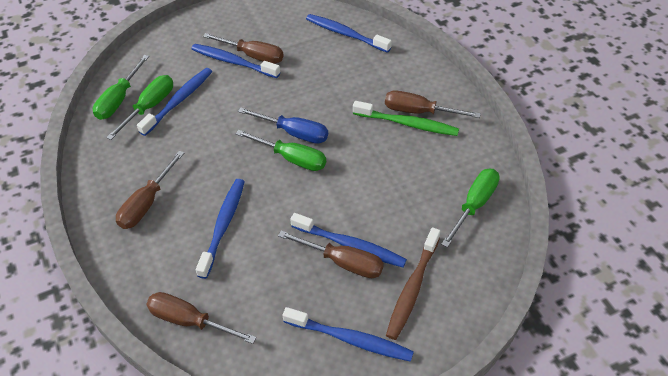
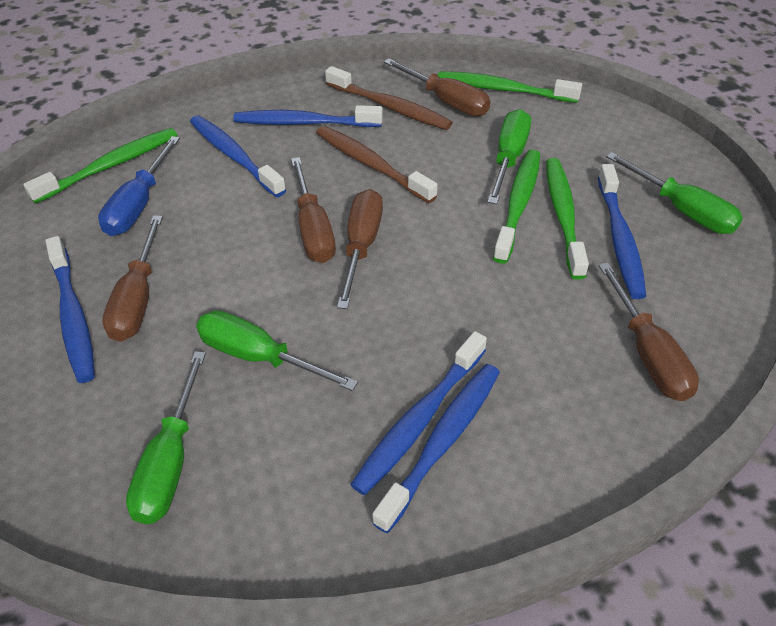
brown toothbrush: 1 -> 2
green toothbrush: 1 -> 4

